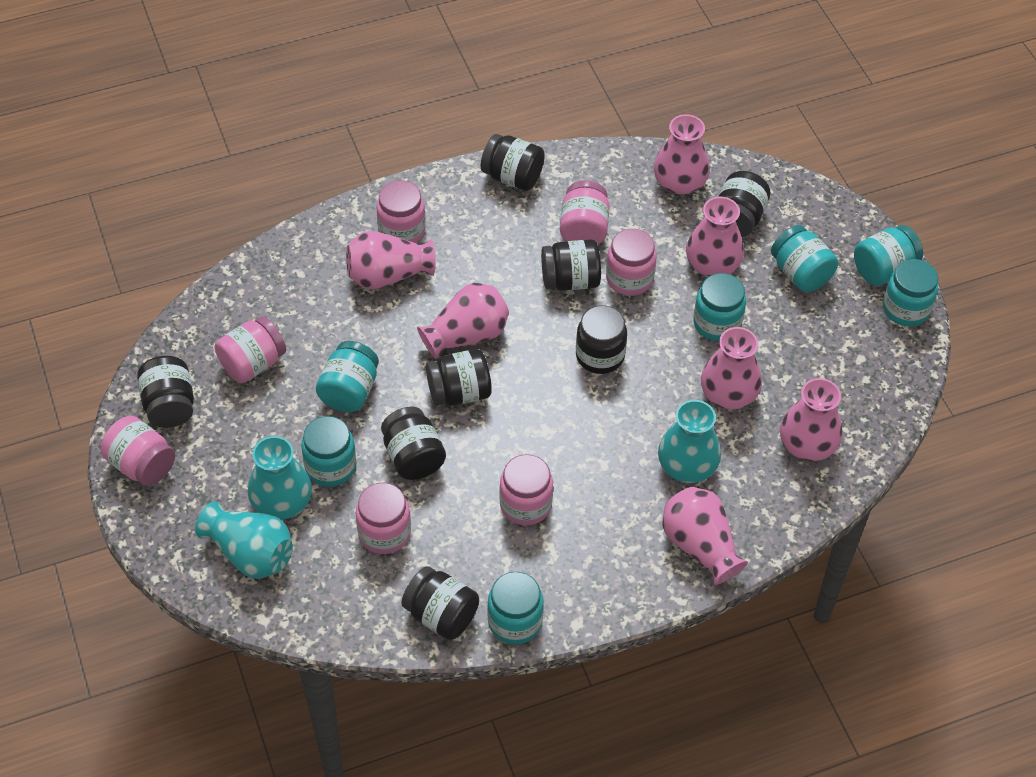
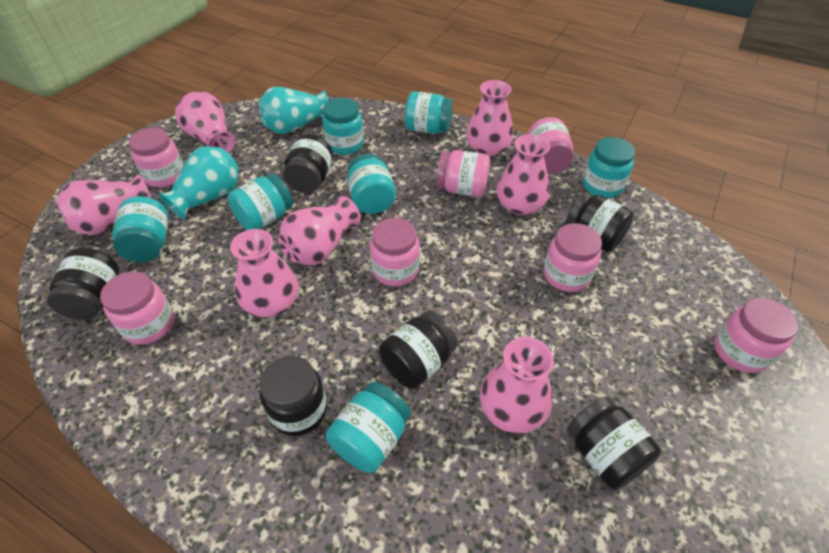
black jar: 8 -> 6
turquoise vase: 3 -> 2

